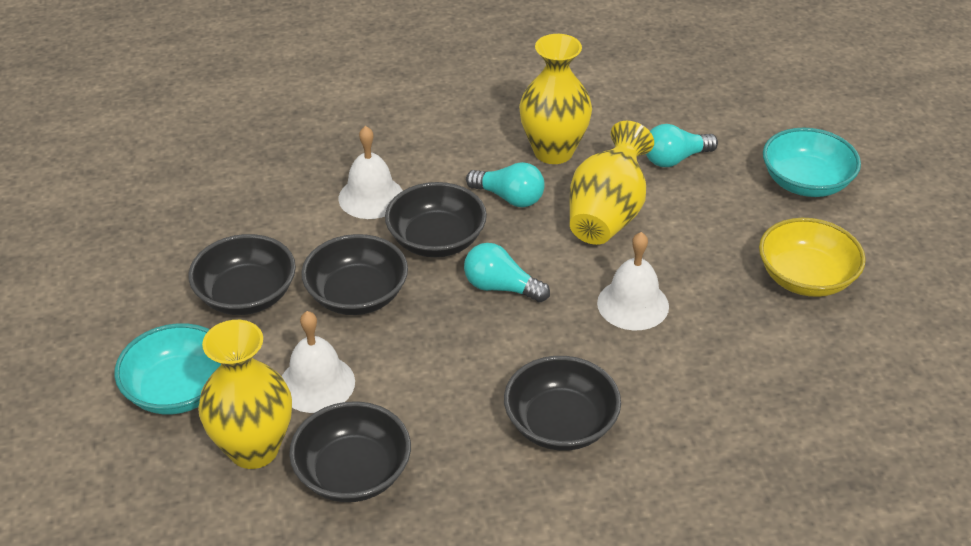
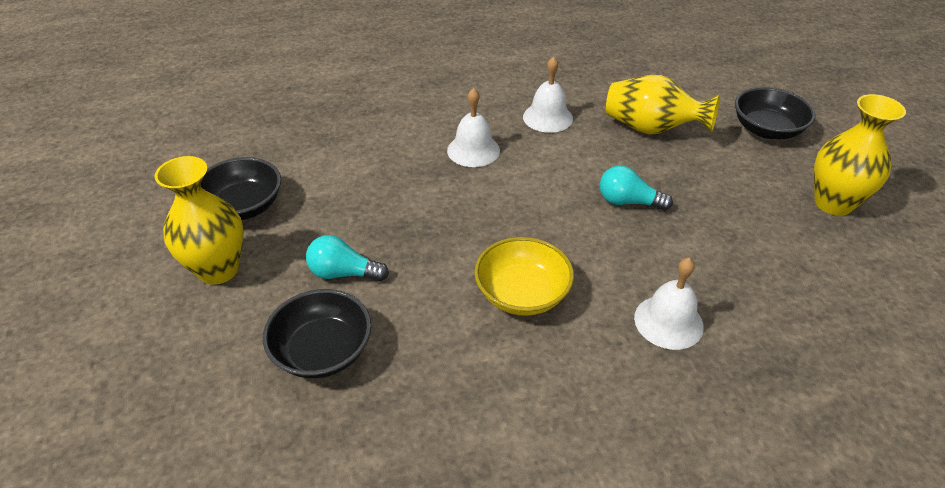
black bowl: 5 -> 3
turquoise bowl: 2 -> 0
turquoise light bulb: 3 -> 2

